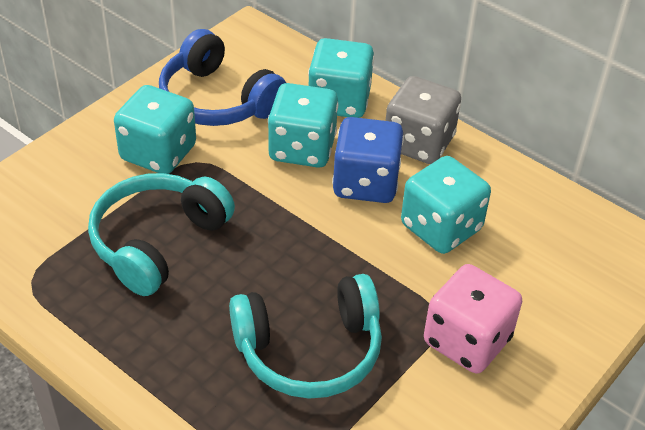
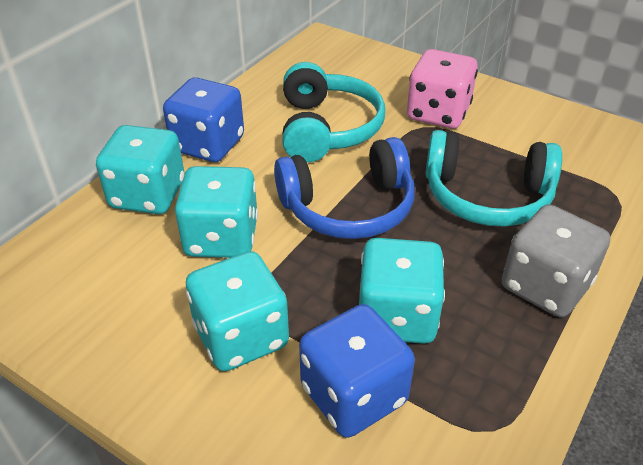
blue dice: 1 -> 2

